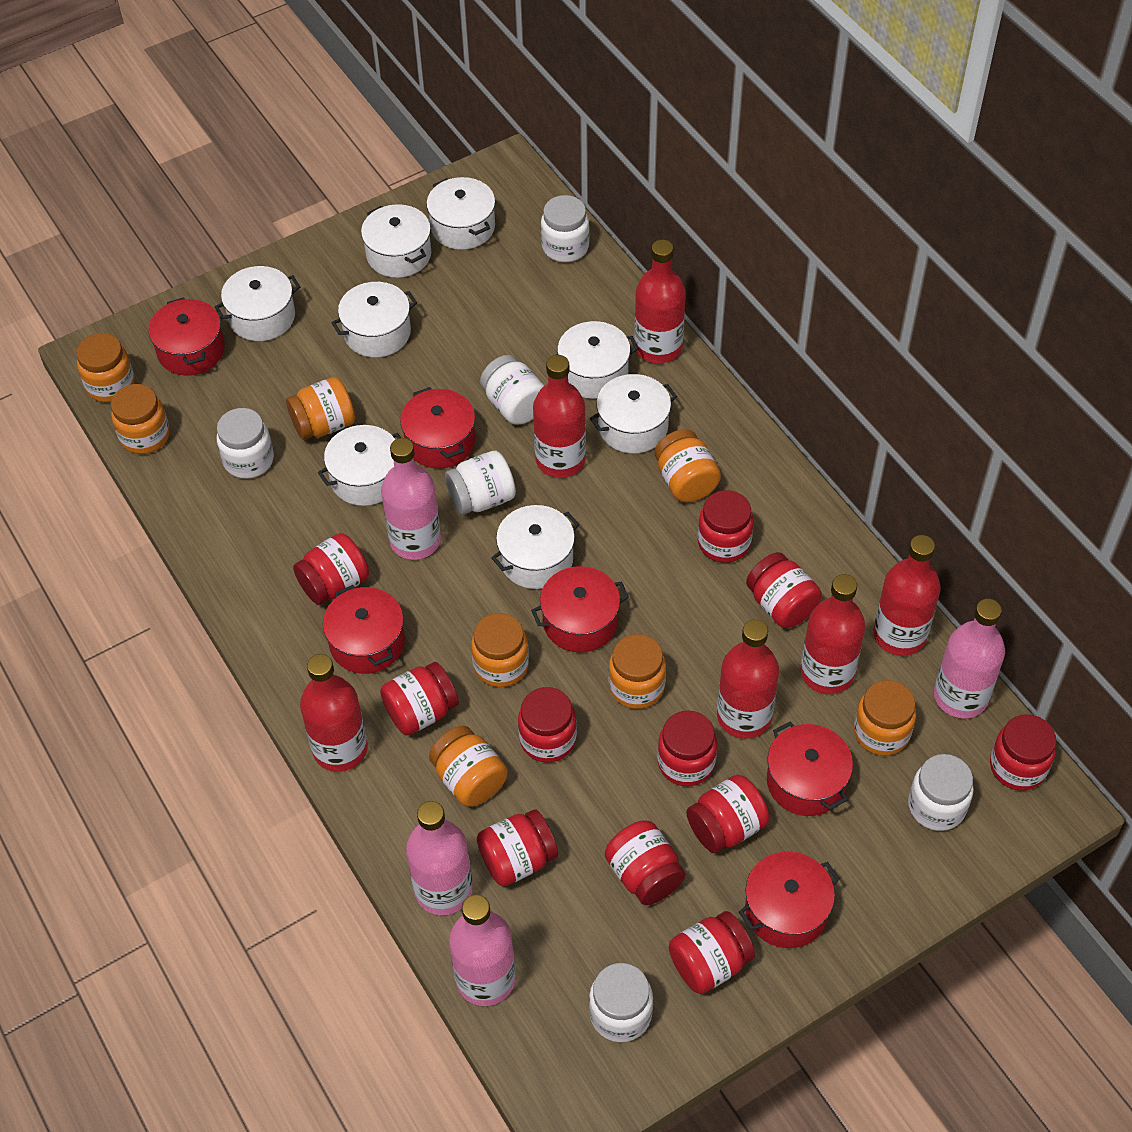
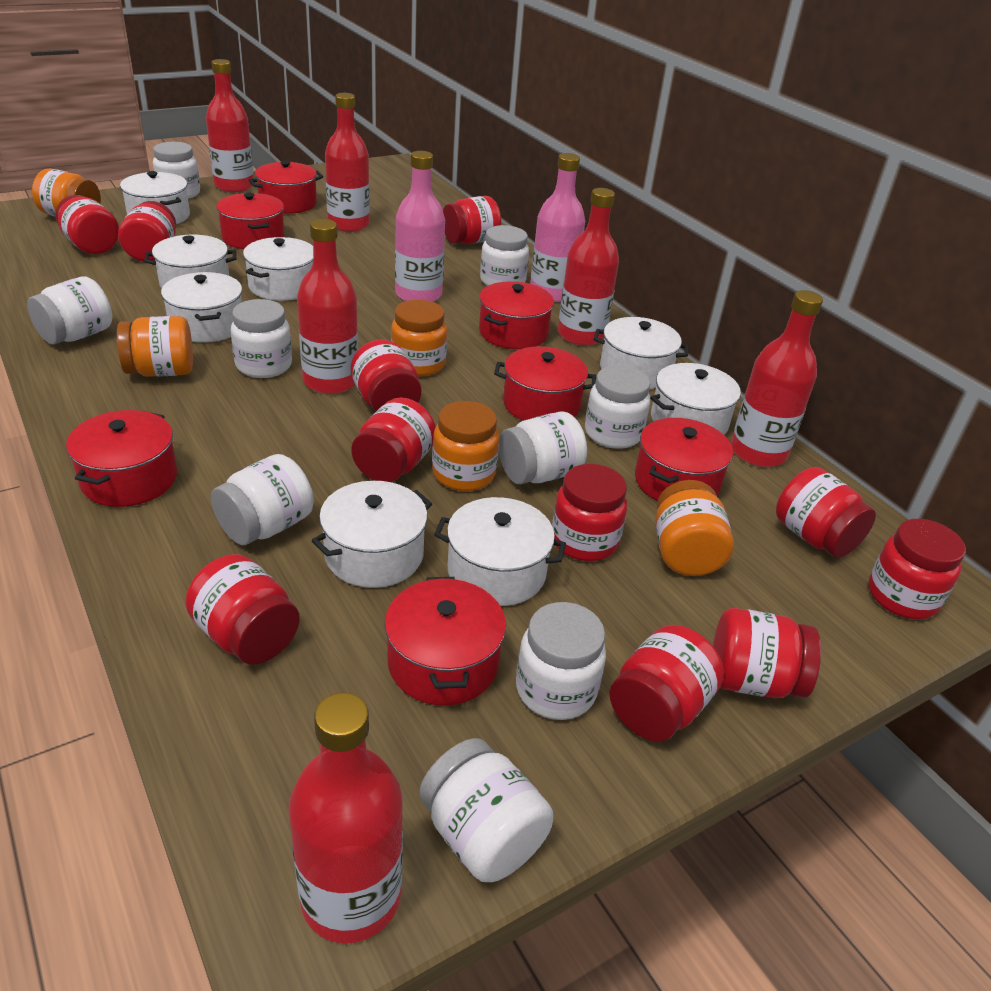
orange jar: 8 -> 5
pink bottle: 4 -> 2
red pot: 6 -> 7
white jar: 6 -> 9

